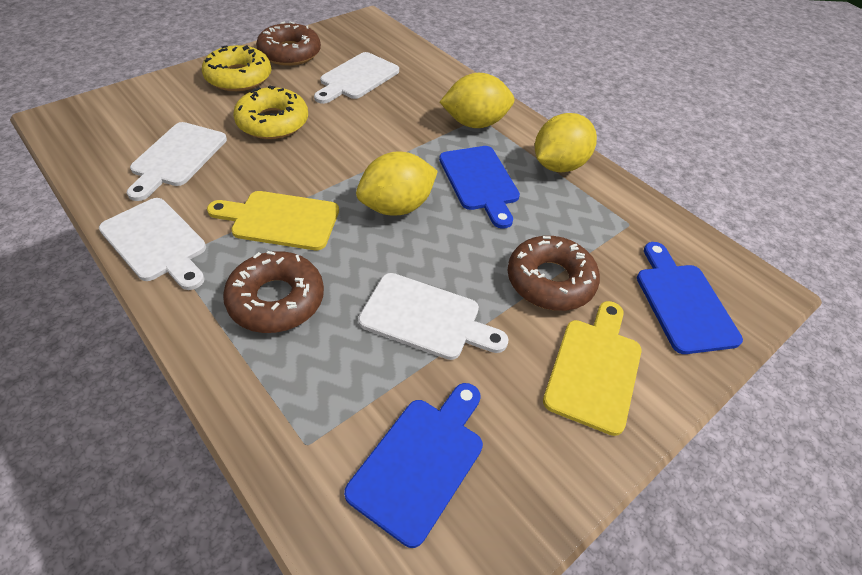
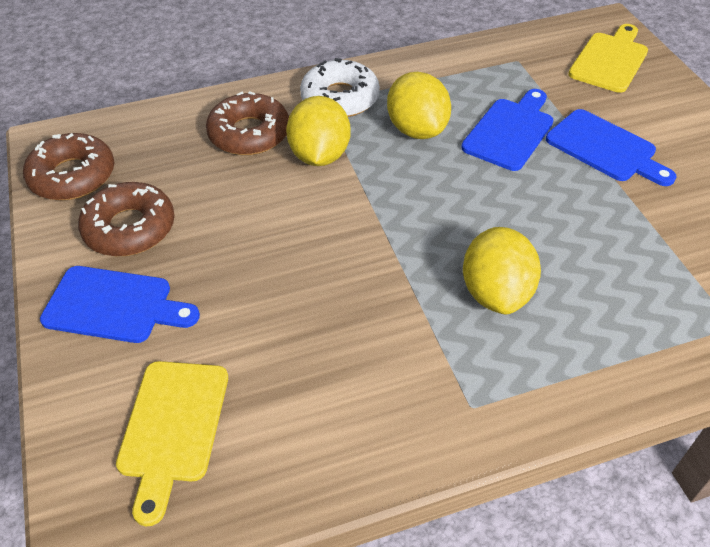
white cutting board: 4 -> 0
white donut: 0 -> 1
yellow donut: 2 -> 0

